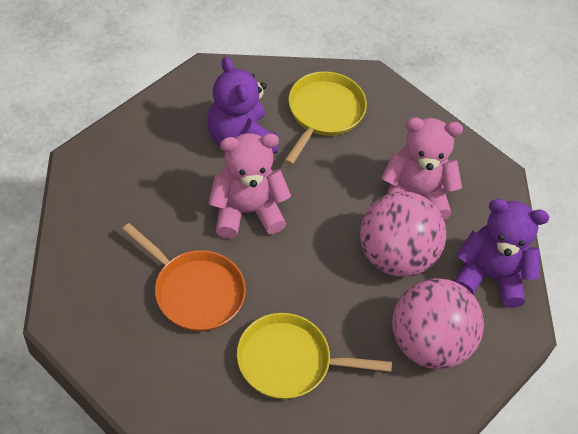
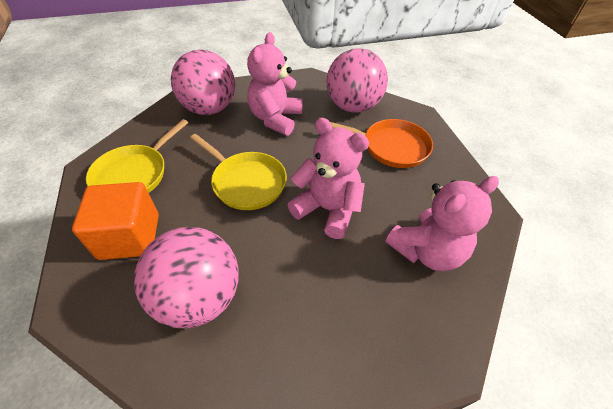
orange cube: 0 -> 1
pink ball: 2 -> 3
pink teddy bear: 2 -> 3
purple teddy bear: 2 -> 0

